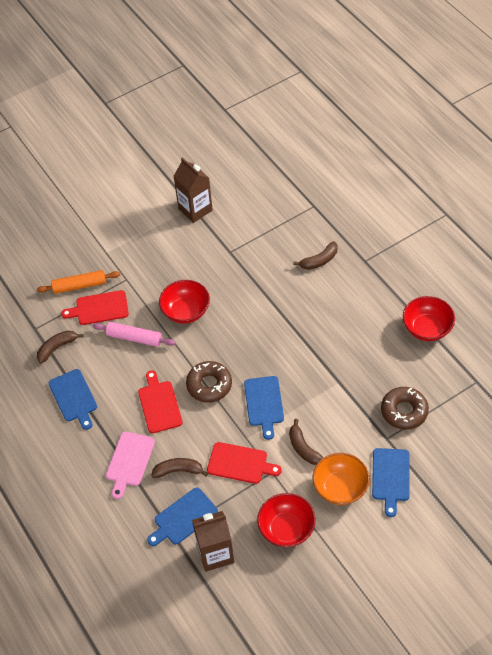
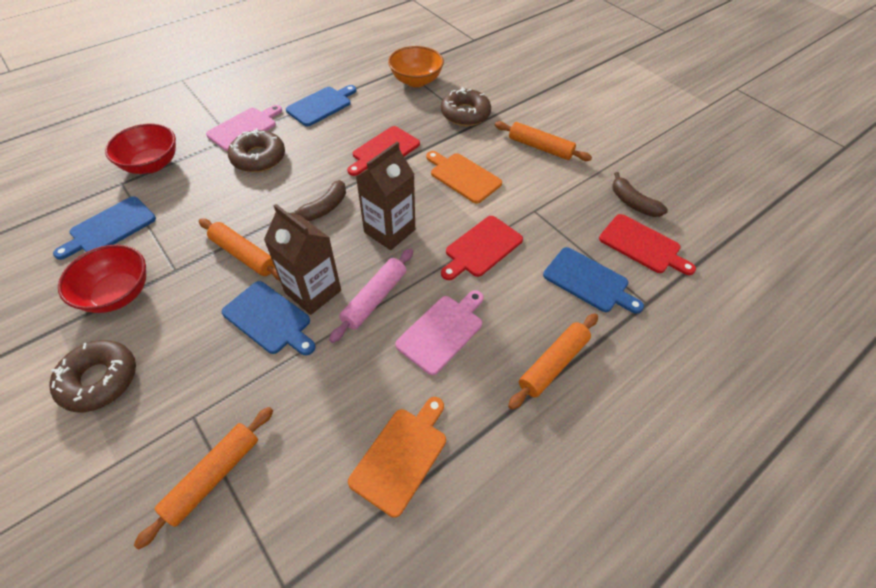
brown banana: 4 -> 2
brown donut: 2 -> 3
orange cutting board: 0 -> 2
orange rolling pin: 1 -> 4
pink cutting board: 1 -> 2
red bowl: 3 -> 2

